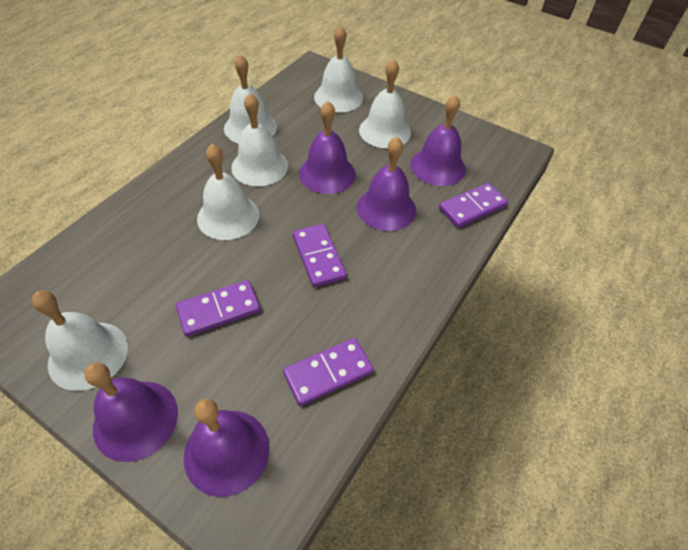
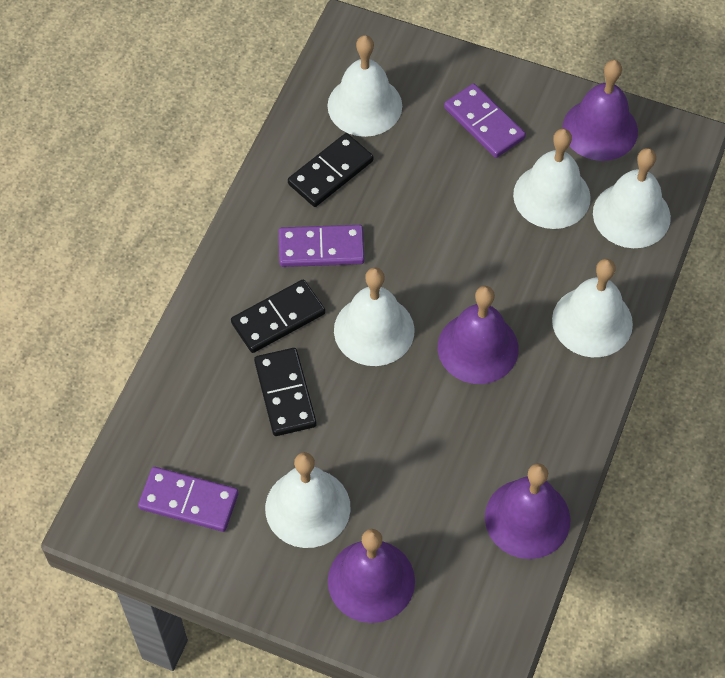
black domino: 0 -> 3
purple bell: 5 -> 4
purple domino: 4 -> 3

